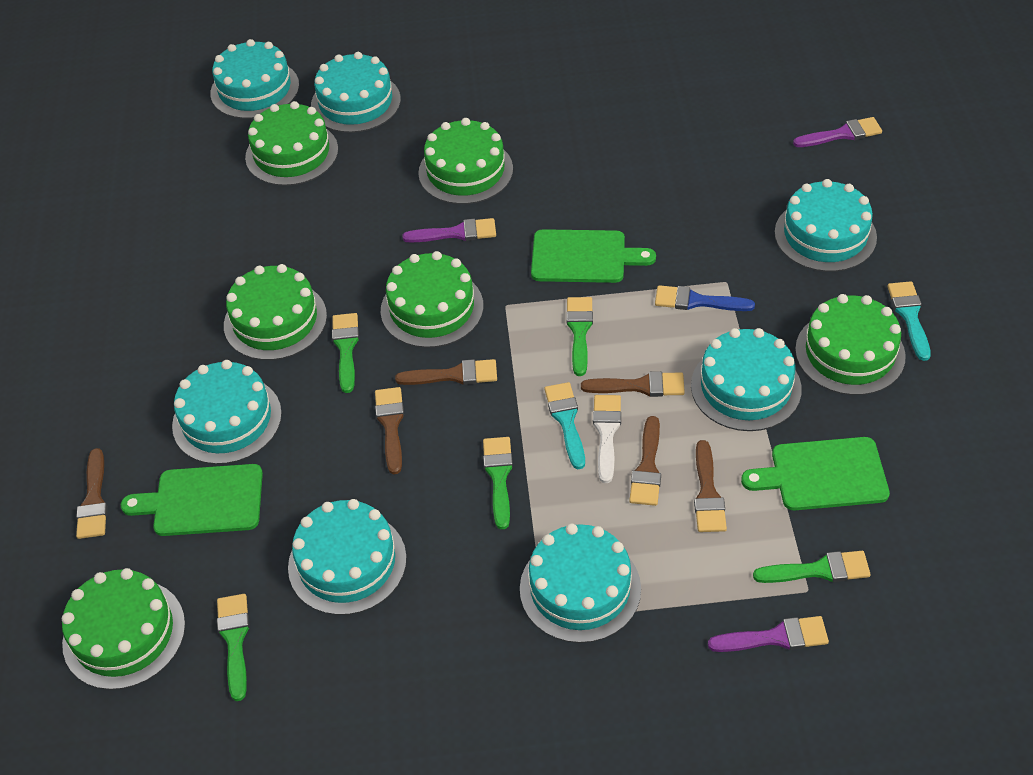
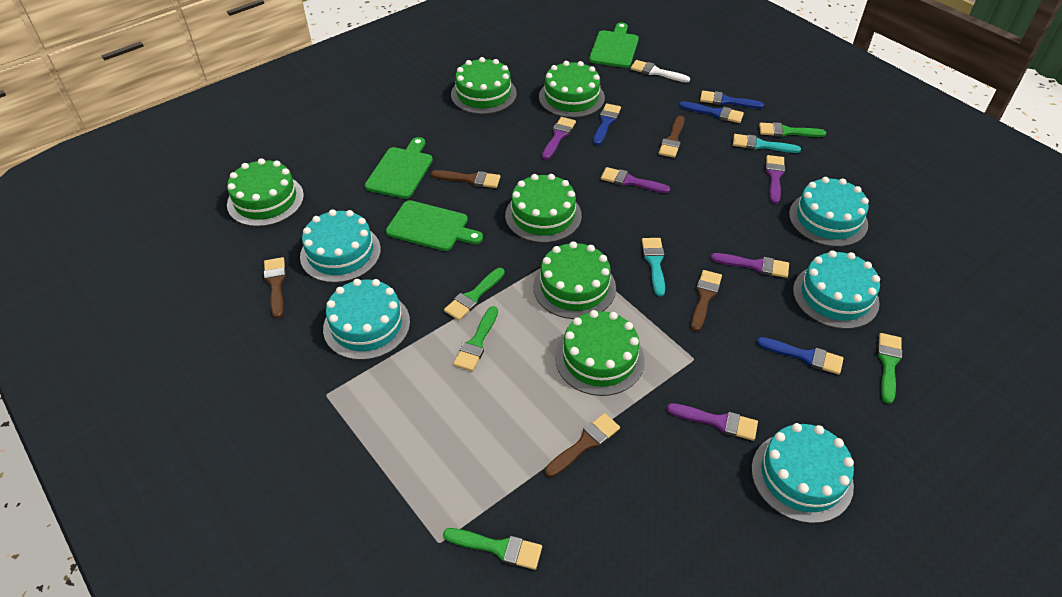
blue brush: 1 -> 4
brown brush: 6 -> 5
purple brush: 3 -> 5
turquoise cake: 7 -> 5

